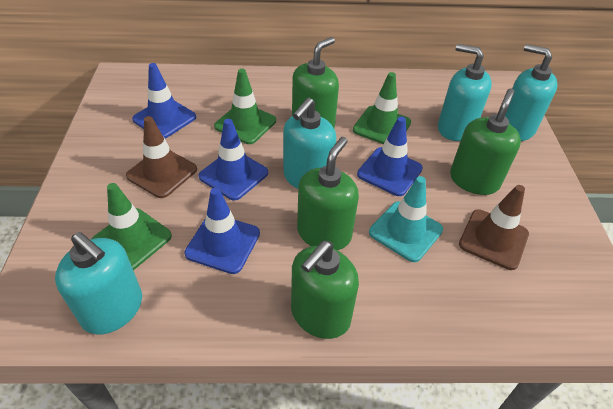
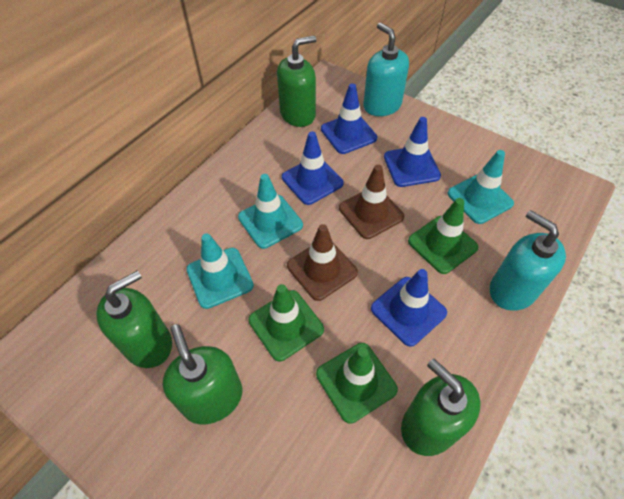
turquoise soap dispenser: 4 -> 2
turquoise traffic cone: 1 -> 3

